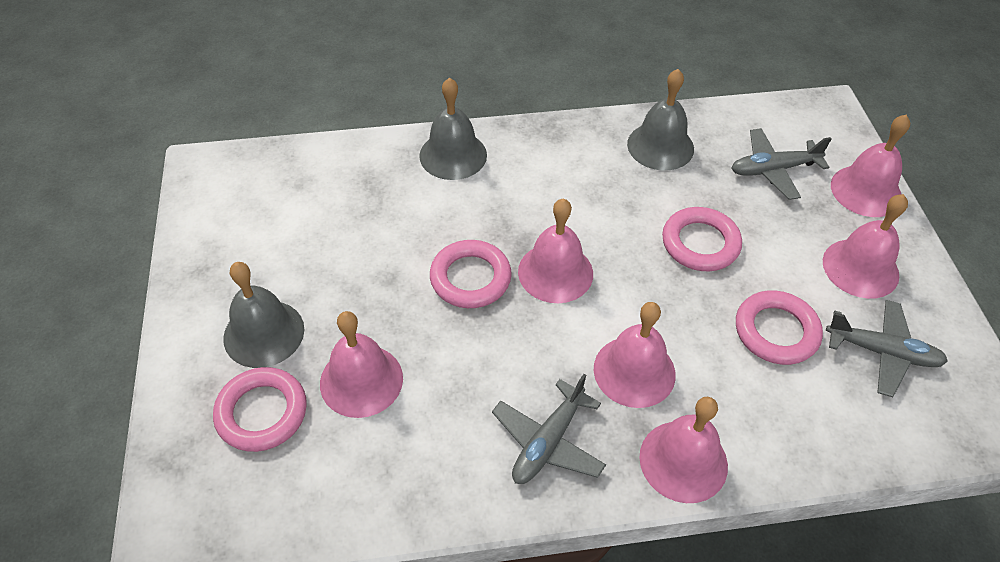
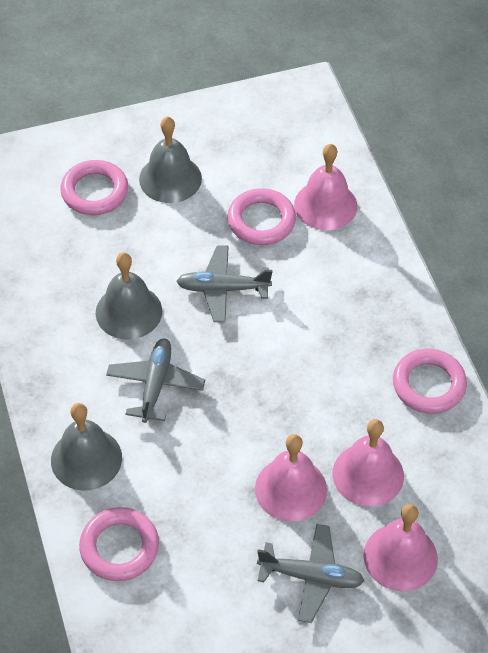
pink bell: 6 -> 4

